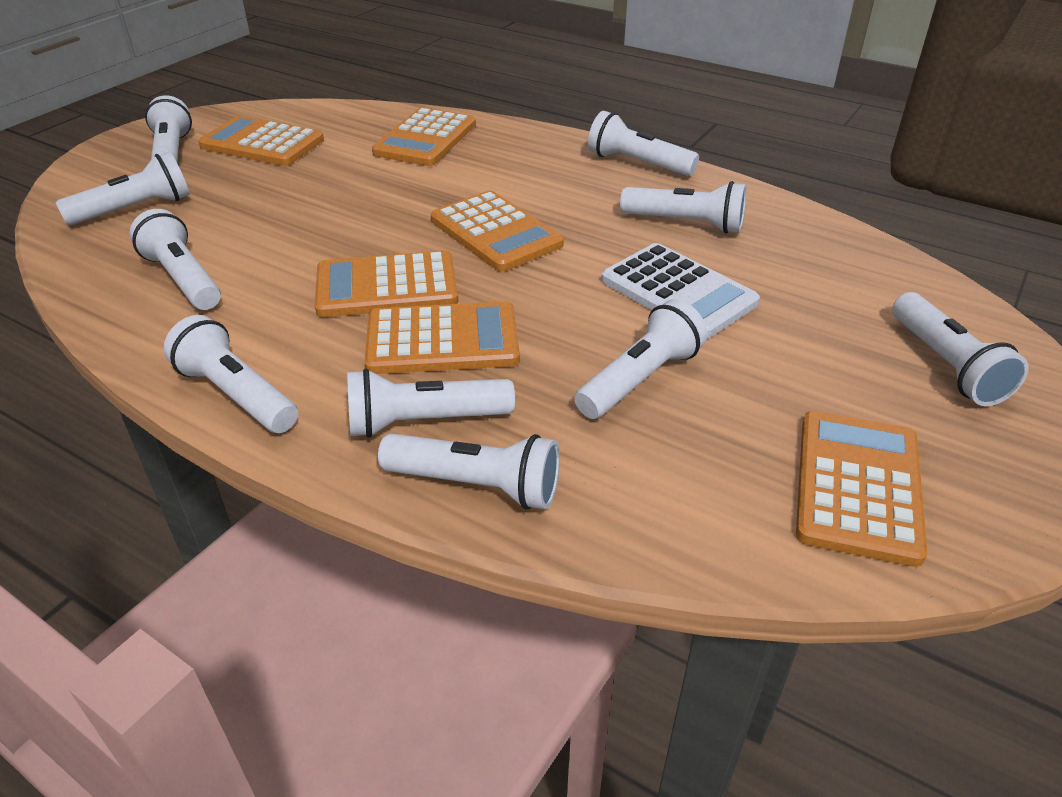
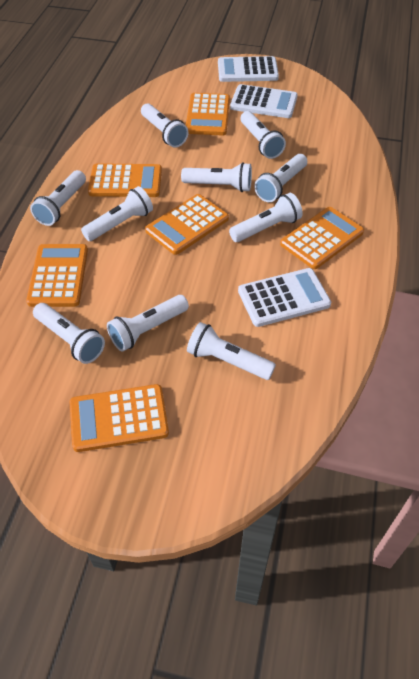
white calculator: 1 -> 3

